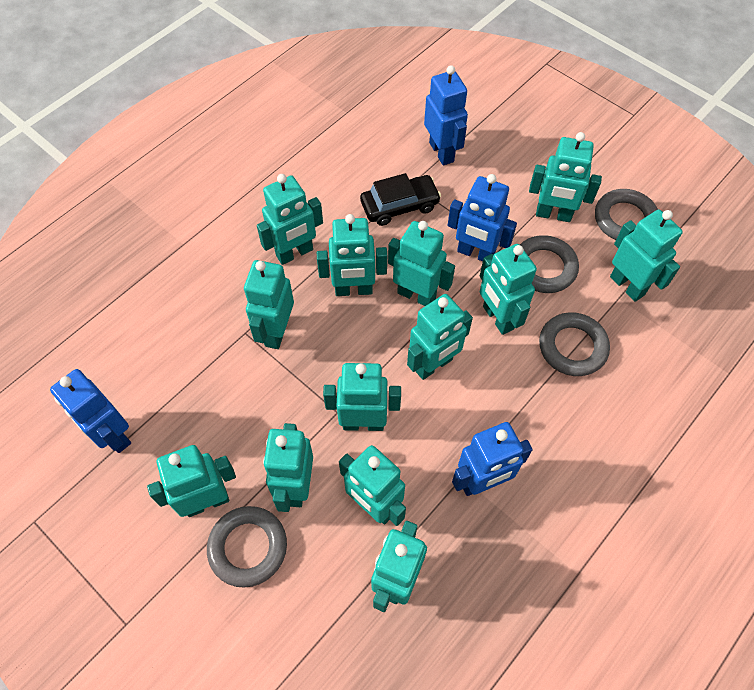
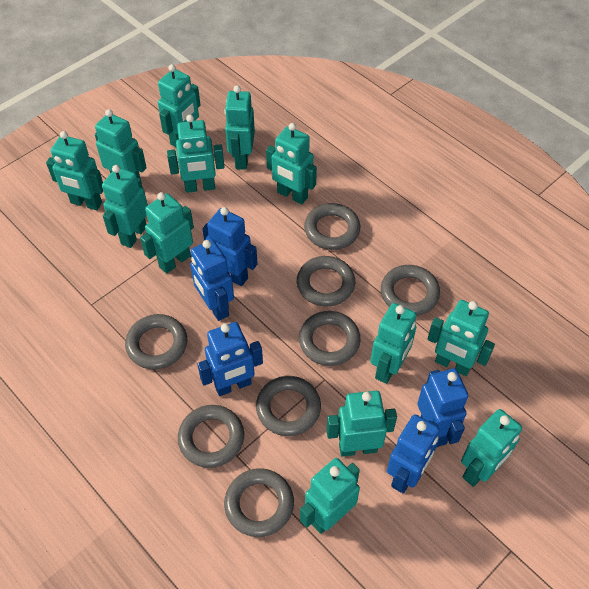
black car: 1 -> 0
blue robot: 4 -> 5
grey ring: 4 -> 8

